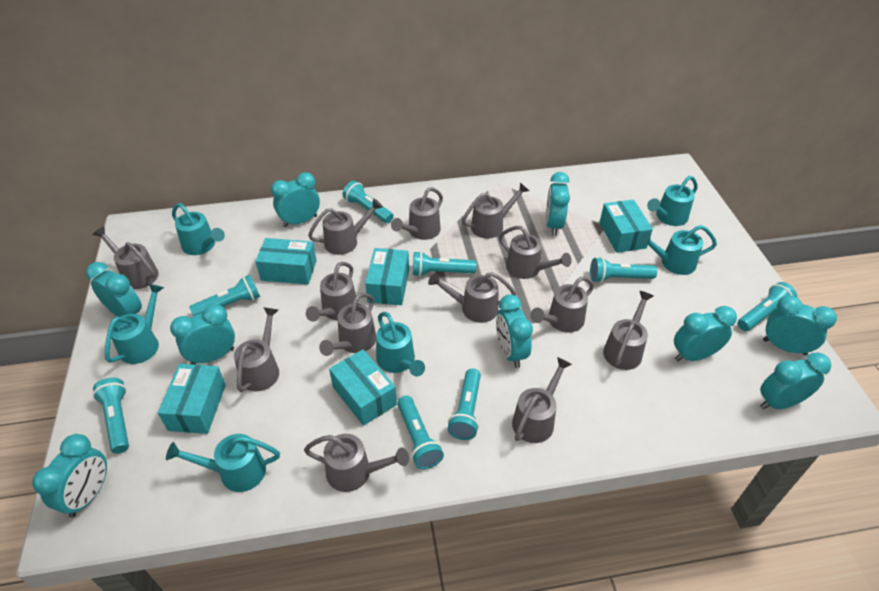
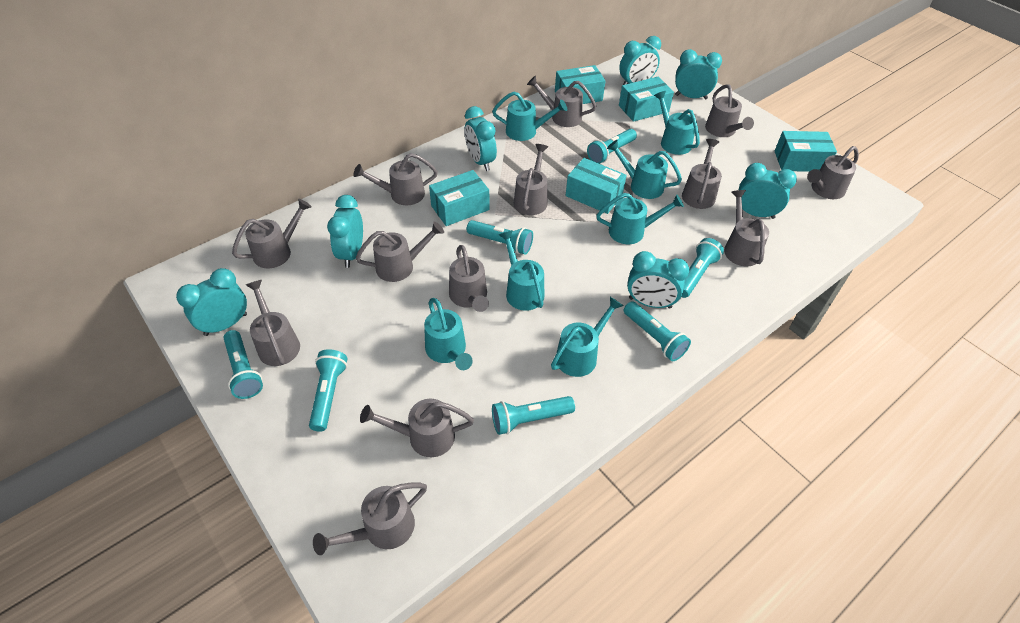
turquoise clock: 9 -> 7
turquoise flashlight: 8 -> 7
turquoise watering can: 6 -> 7

